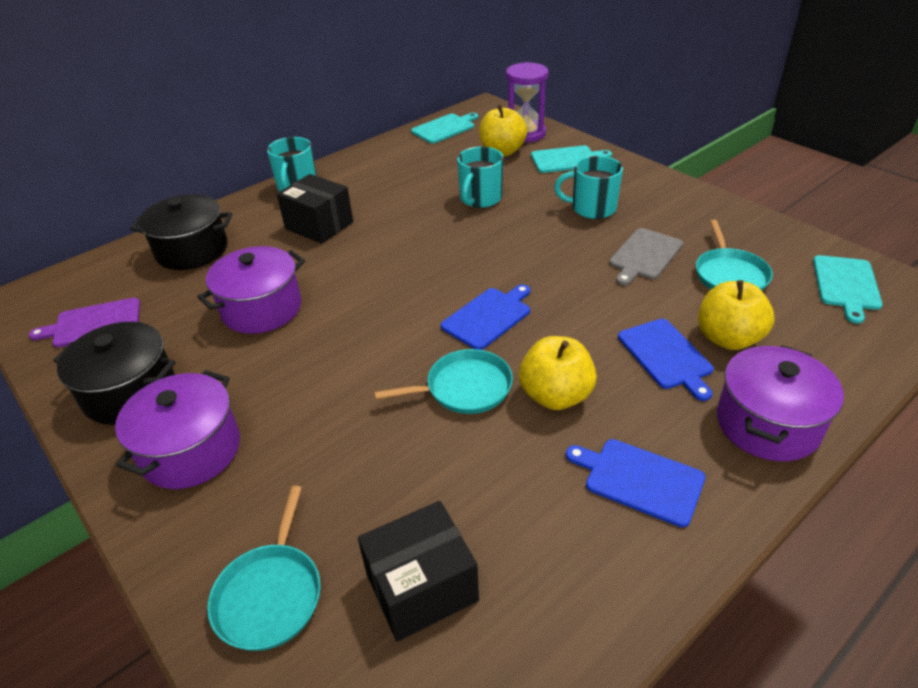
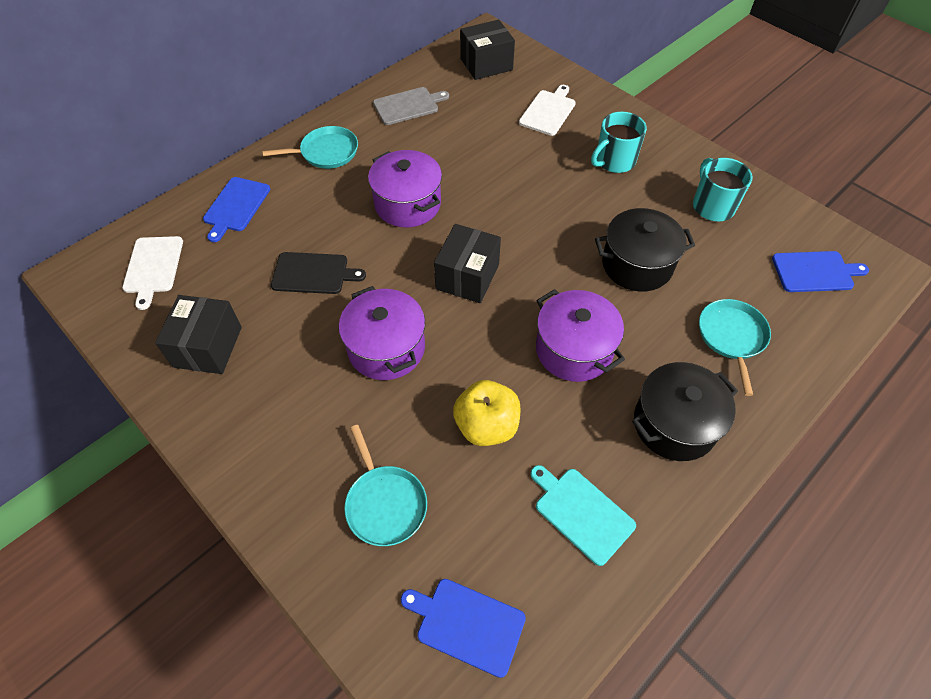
black box: 2 -> 3
black cutting board: 0 -> 1
purple cutting board: 1 -> 0
purple hourglass: 1 -> 0
turquoise cutting board: 3 -> 1
turquoise mug: 3 -> 2
white cutting board: 0 -> 2
yellow apple: 3 -> 1

